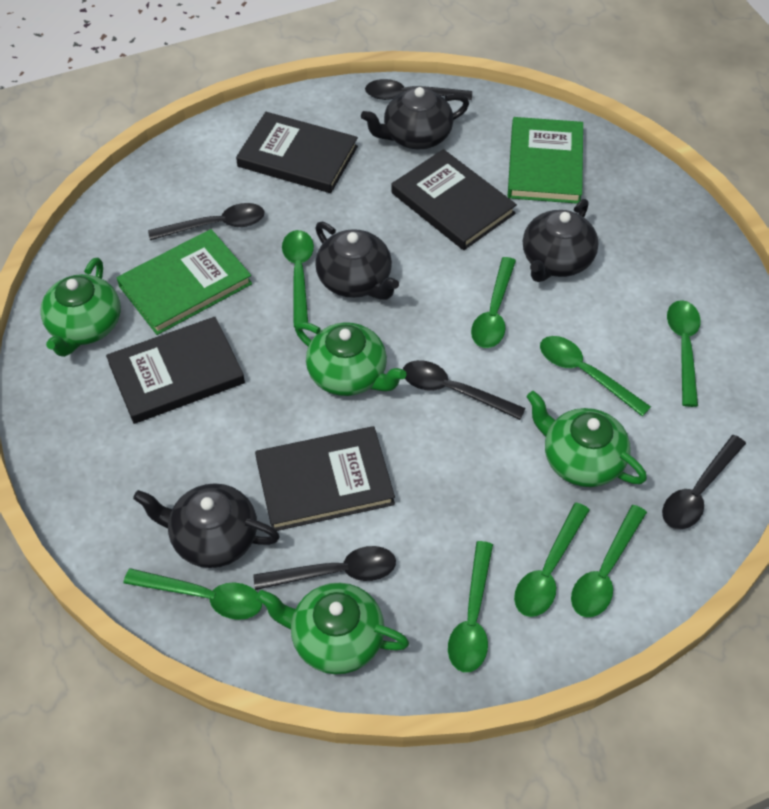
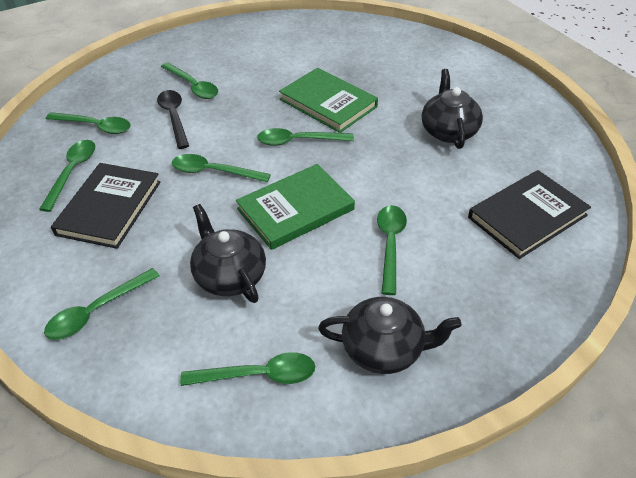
black book: 4 -> 2
black spoon: 5 -> 1
black teapot: 4 -> 3
green teapot: 4 -> 0

